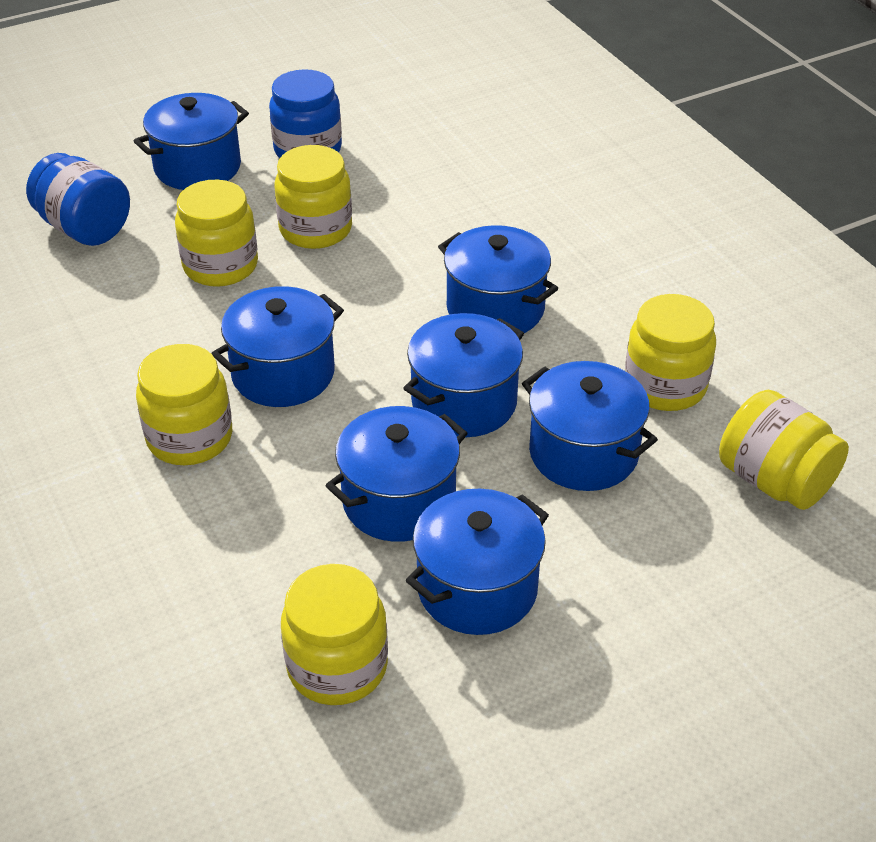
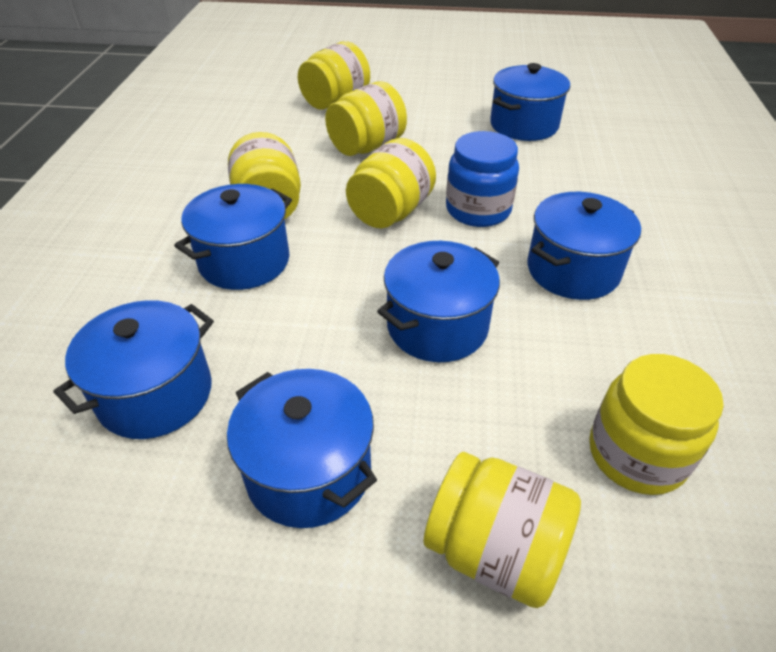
blue jar: 2 -> 1
blue pot: 7 -> 6

